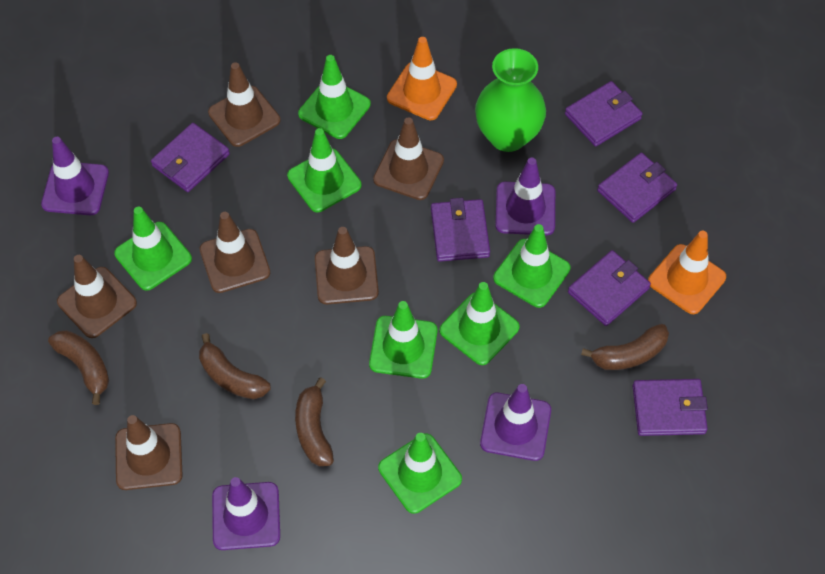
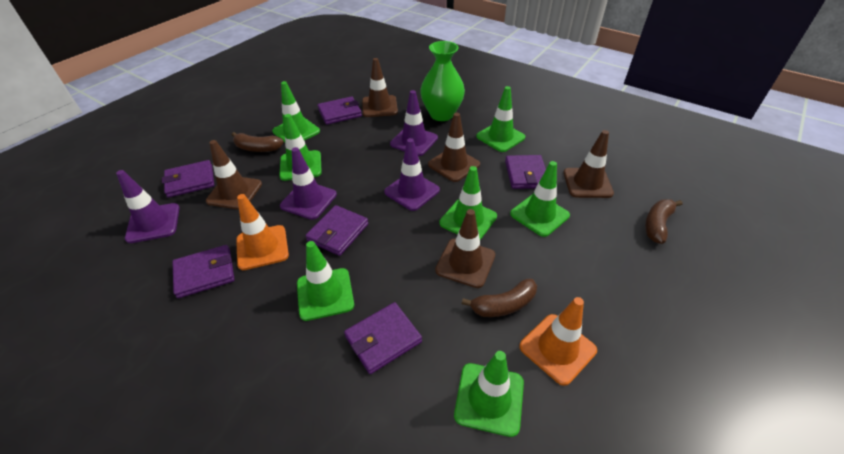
brown banana: 4 -> 3
brown traffic cone: 6 -> 5

